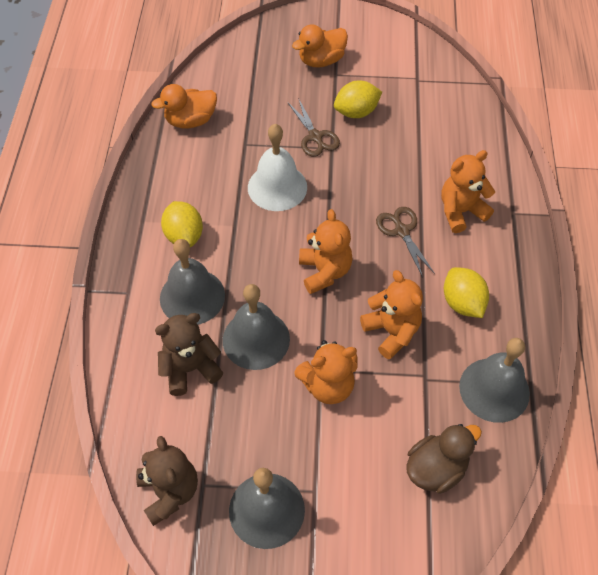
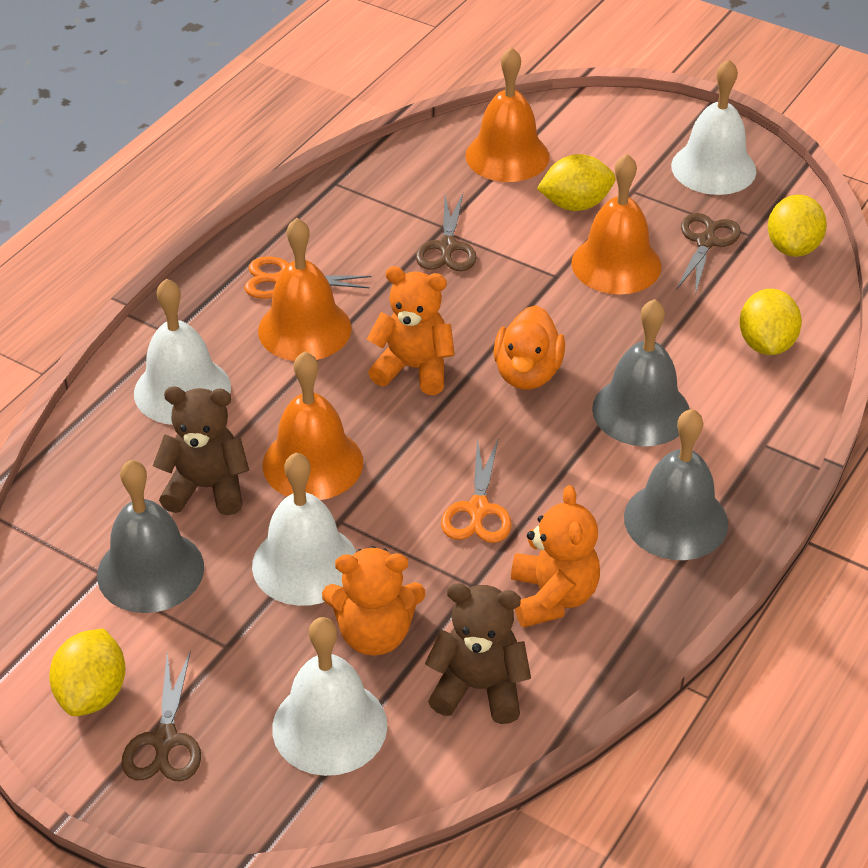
brown duck: 1 -> 0
brown scissors: 2 -> 3
grey bell: 4 -> 3
orange bell: 0 -> 4
orange duck: 2 -> 1
orange scissors: 0 -> 2
orange teddy bear: 4 -> 3
white bell: 1 -> 4
yellow lemon: 3 -> 4

